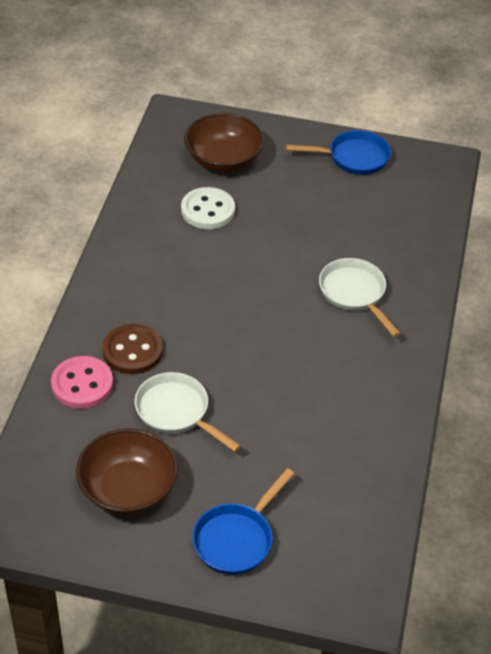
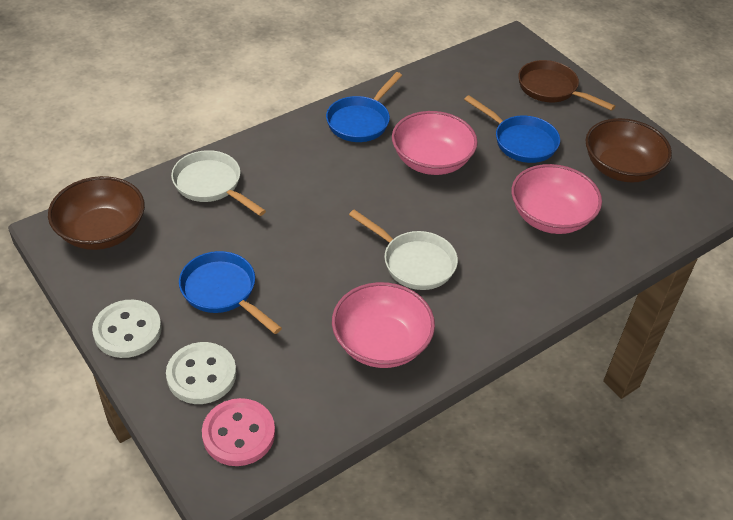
blue pan: 2 -> 3
brown button: 1 -> 0
brown pan: 0 -> 1
pink bowl: 0 -> 3
white button: 1 -> 2

